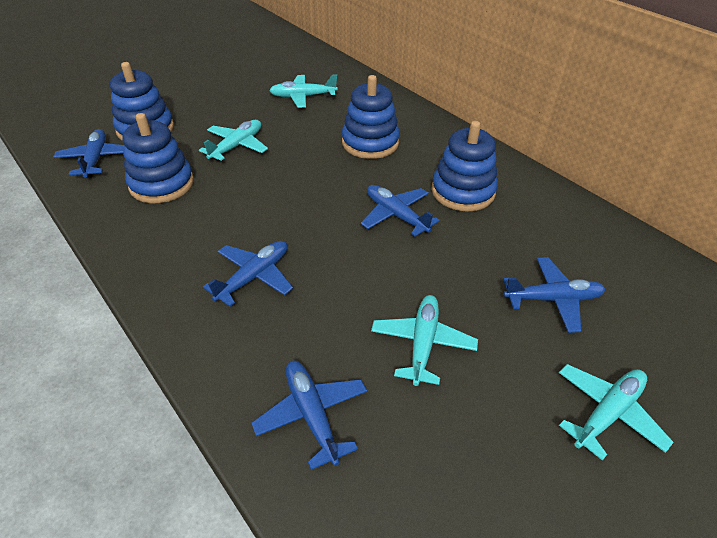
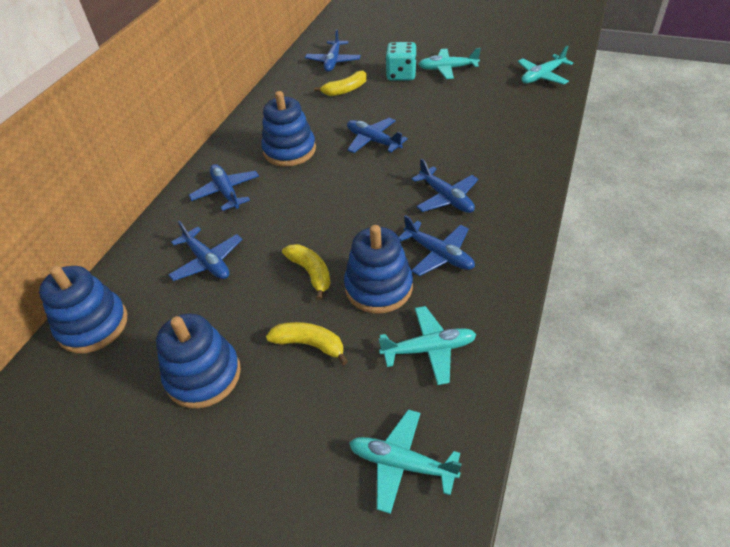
blue plane: 5 -> 6
turquoise dice: 0 -> 1
yellow banana: 0 -> 3

